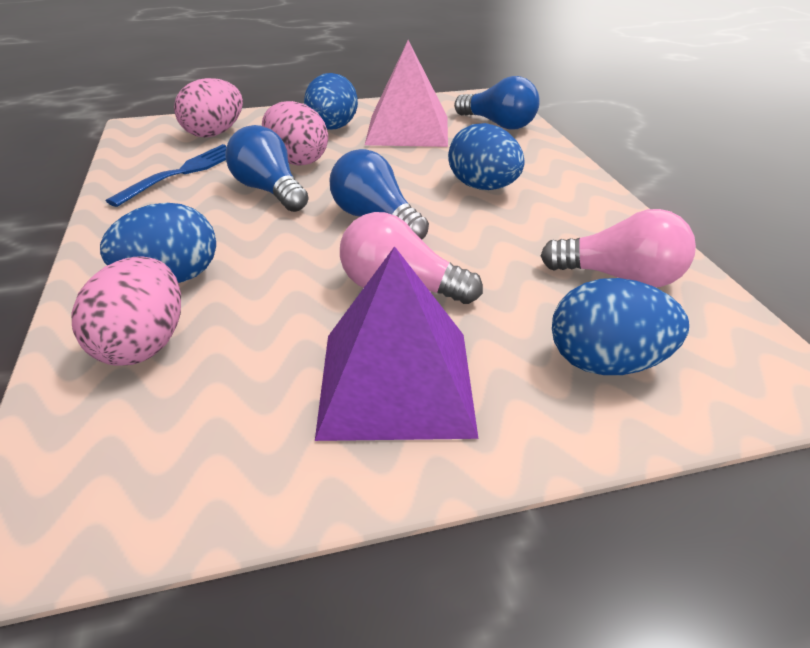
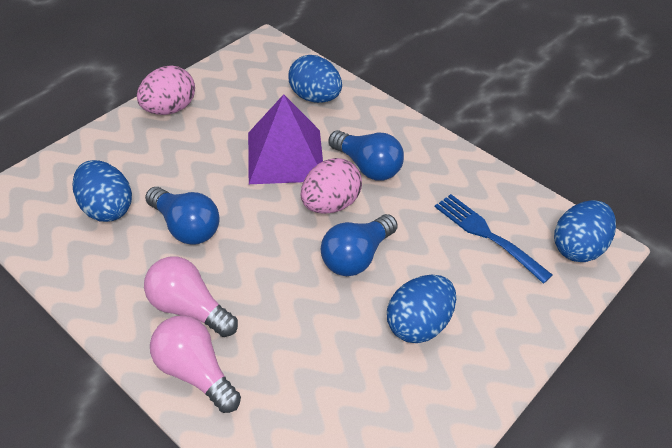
pink egg: 3 -> 2
pink pyramid: 1 -> 0

